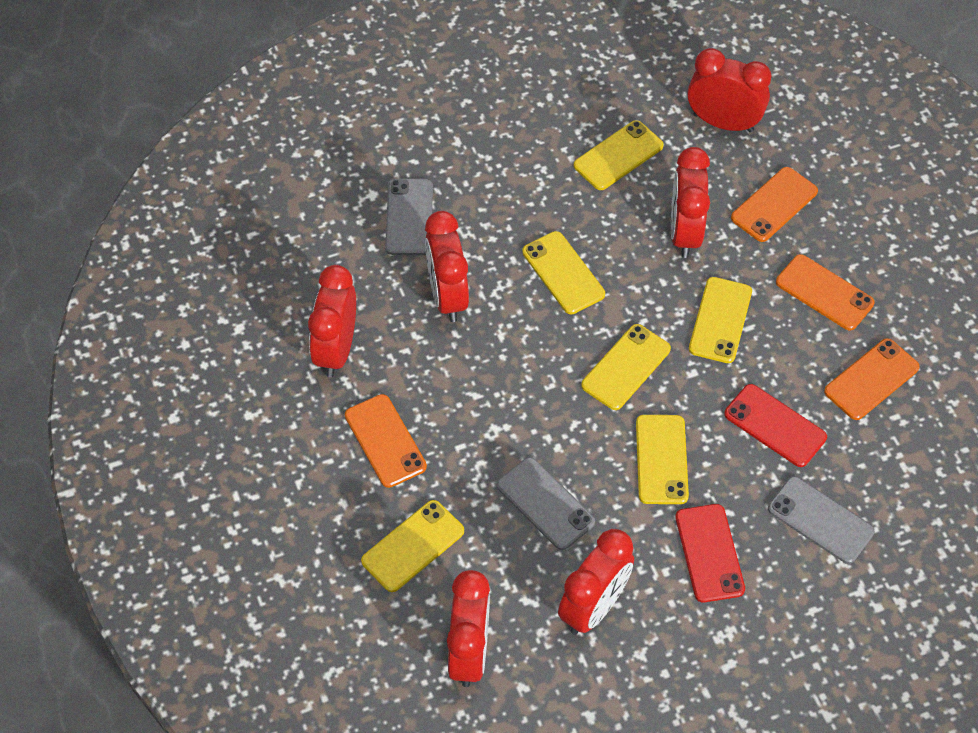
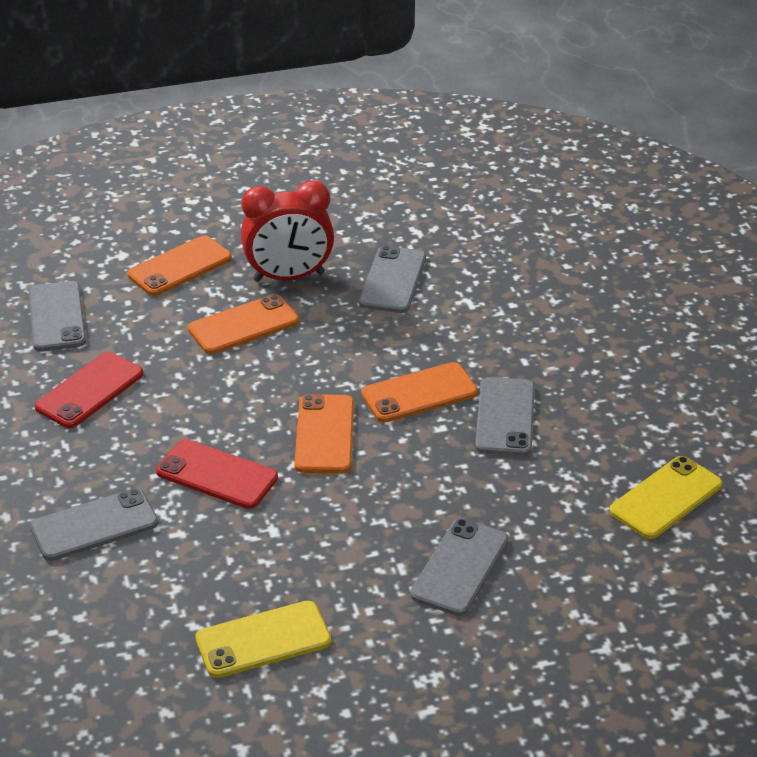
grey phone: 3 -> 5
red clock: 6 -> 1
yellow phone: 6 -> 2

